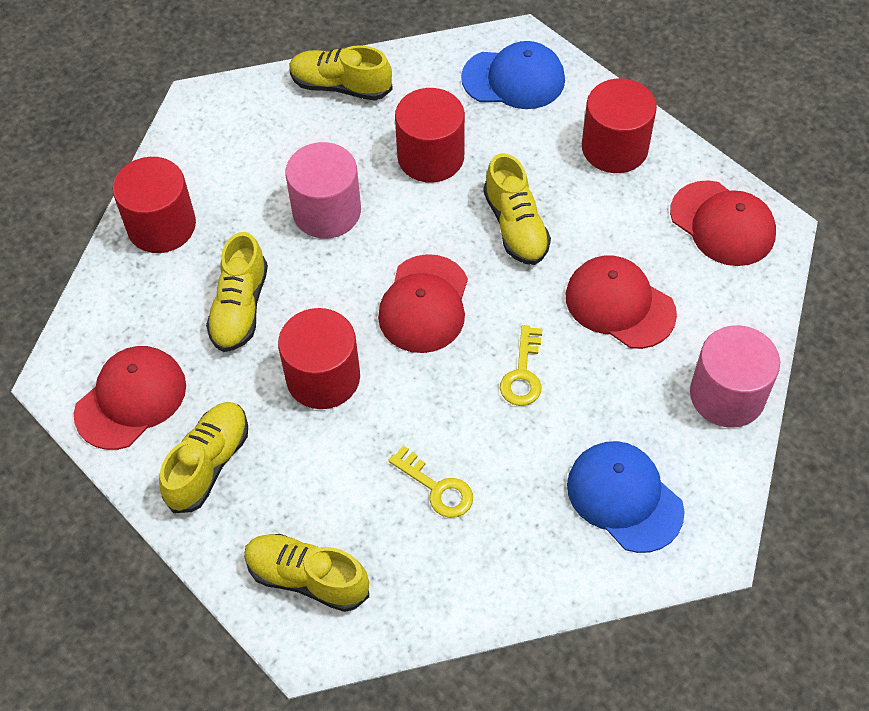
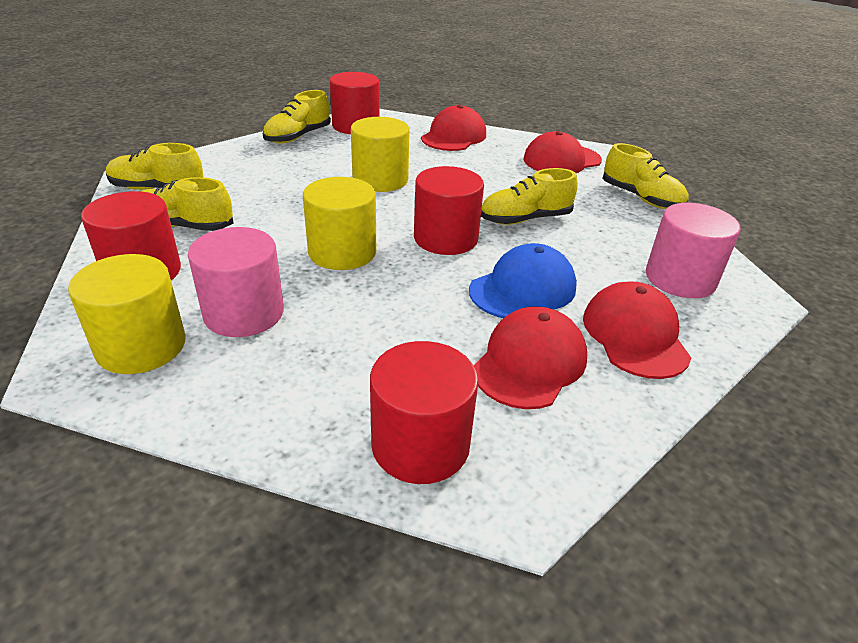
blue cap: 2 -> 1
yellow cylinder: 0 -> 3
yellow key: 2 -> 0

